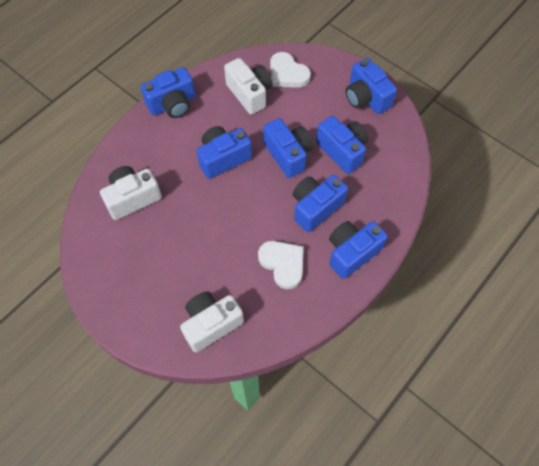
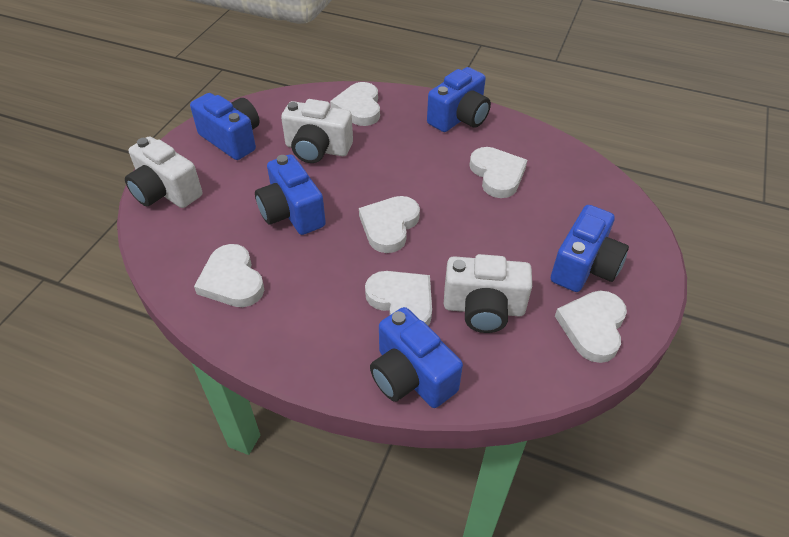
blue camera: 7 -> 5
white heart: 2 -> 6

